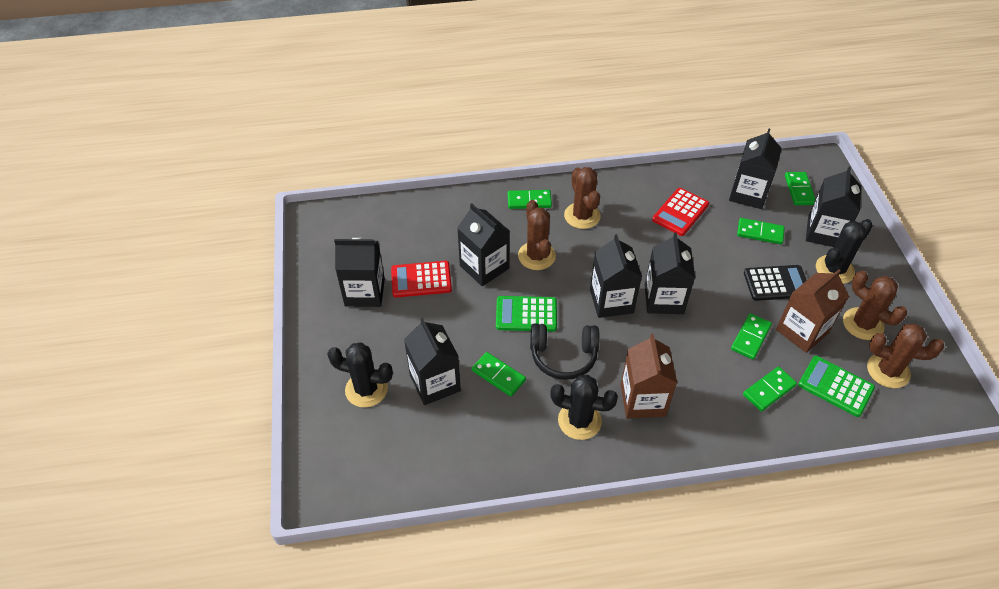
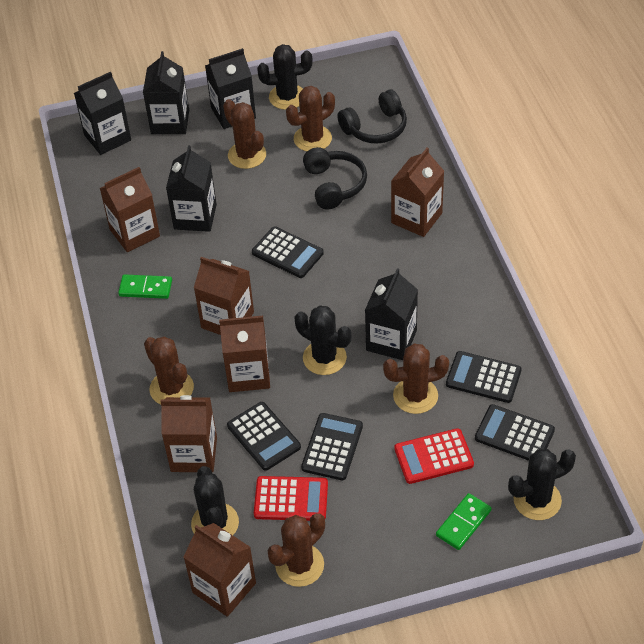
black cactus: 3 -> 4
black calculator: 1 -> 5
black carton: 7 -> 5
black headphones: 1 -> 2
brown cactus: 4 -> 5
brown carton: 2 -> 6
green calculator: 2 -> 0
green domino: 6 -> 2

